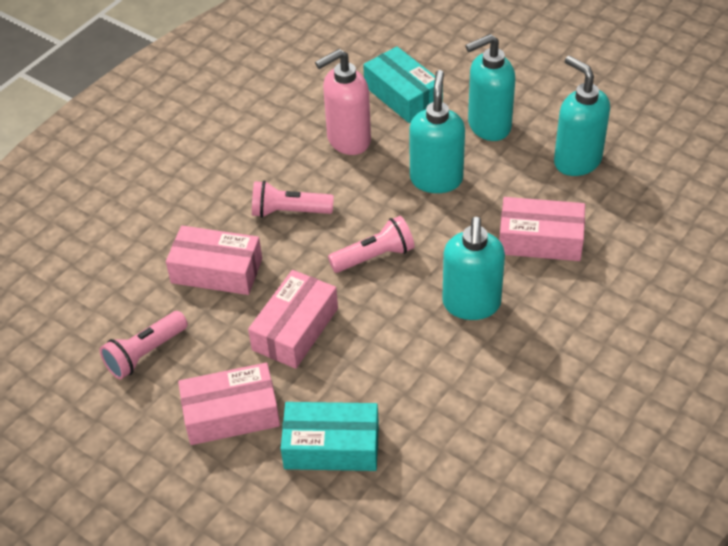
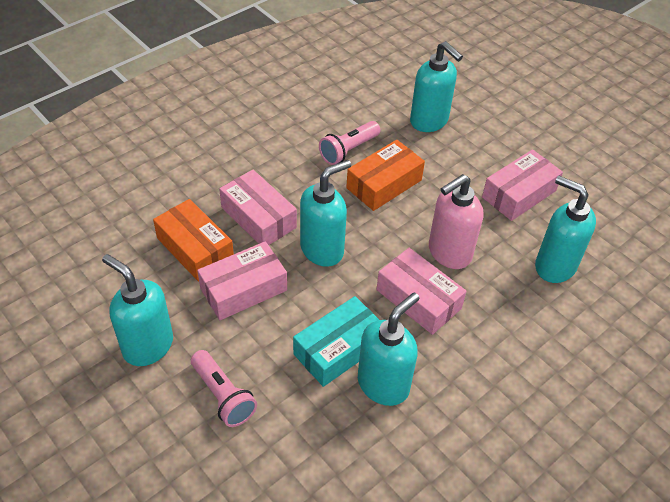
orange box: 0 -> 2
pink flashlight: 3 -> 2
turquoise box: 2 -> 1
turquoise soap dispenser: 4 -> 5

